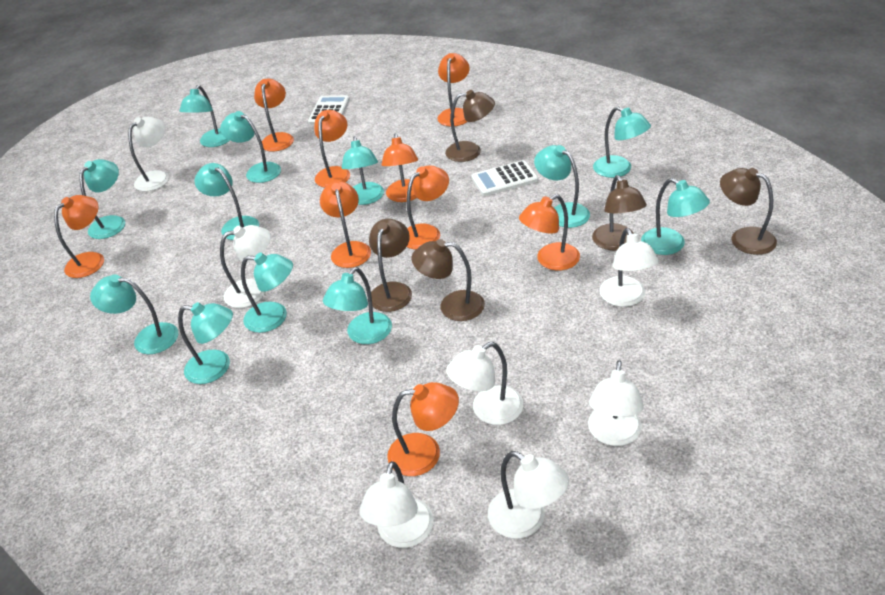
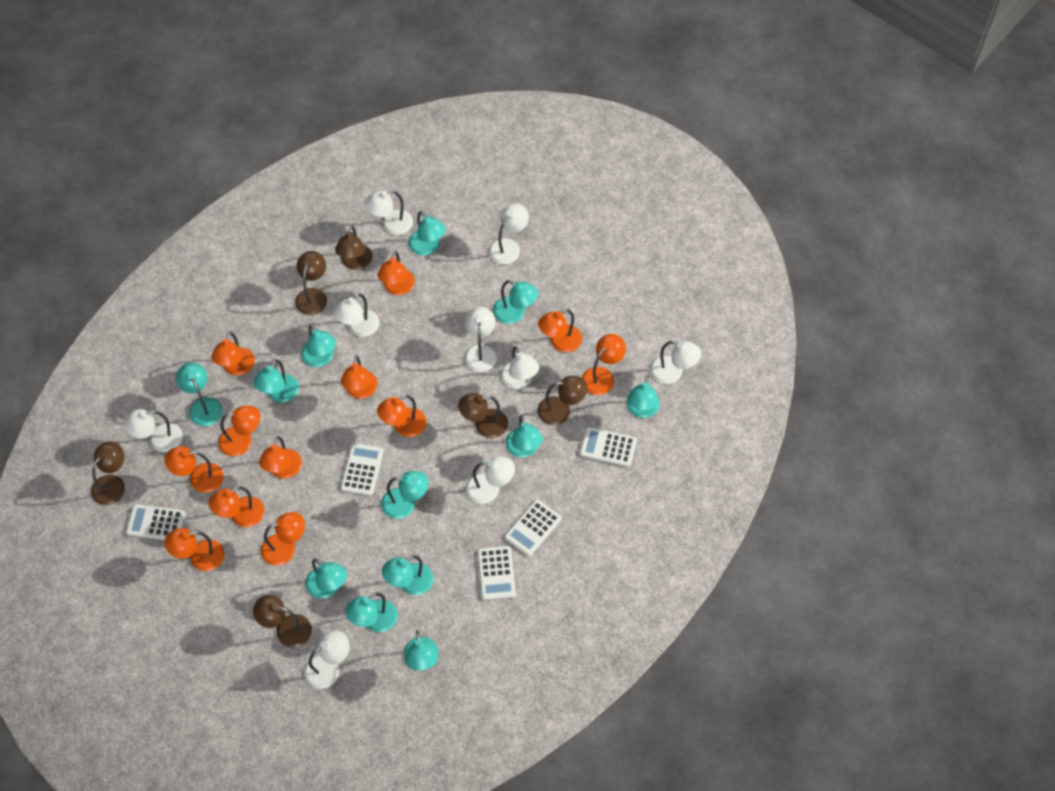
brown lamp: 5 -> 6
orange lamp: 9 -> 12
white calculator: 2 -> 5
white lamp: 7 -> 9

